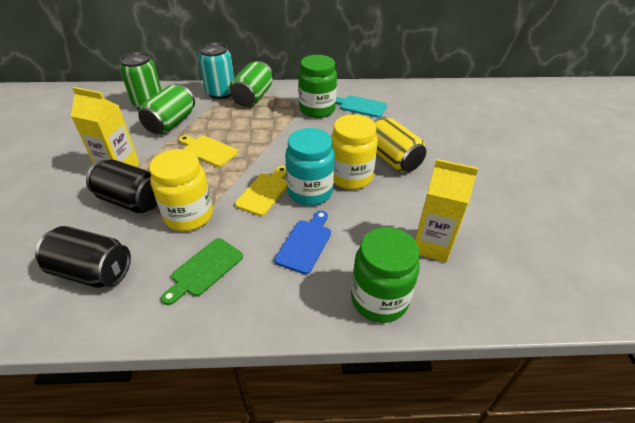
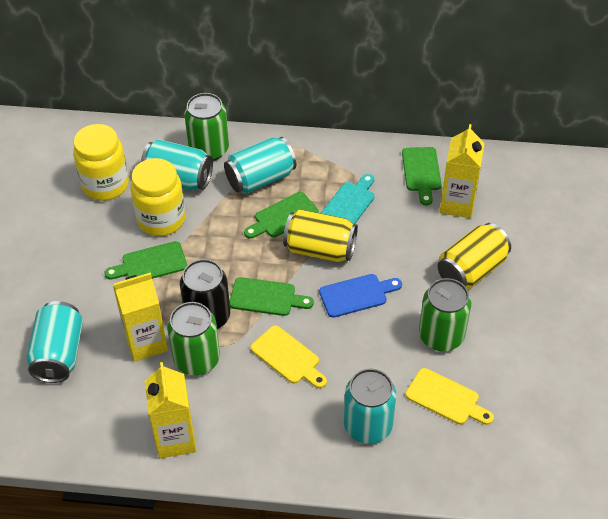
black can: 2 -> 1
green cutting board: 1 -> 4
green jar: 2 -> 0
turquoise can: 1 -> 4
turquoise jar: 1 -> 0
yellow can: 1 -> 2
yellow carton: 2 -> 3

